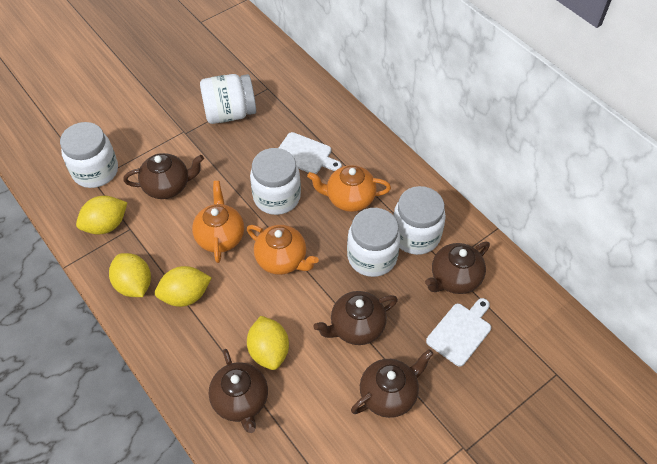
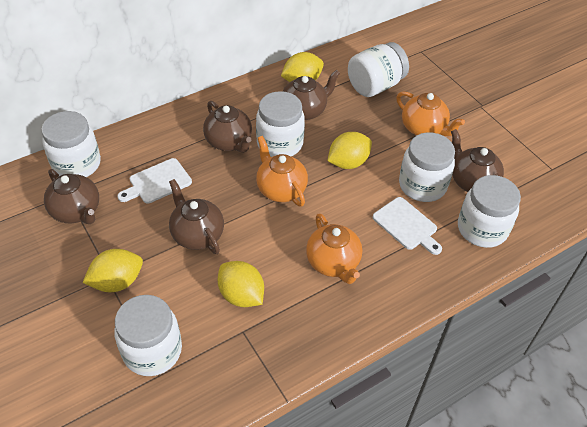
white jar: 5 -> 6

